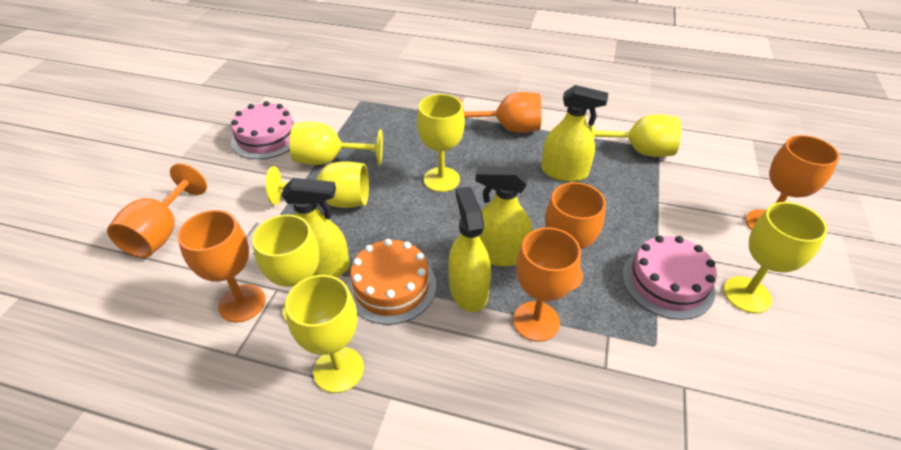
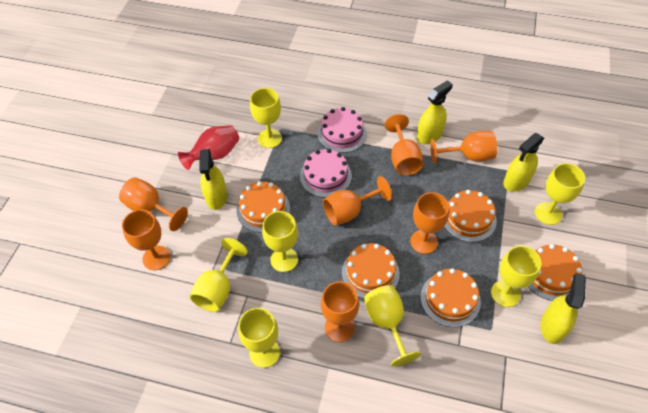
orange cake: 1 -> 5
orange goblet: 6 -> 7
red vase: 0 -> 1

